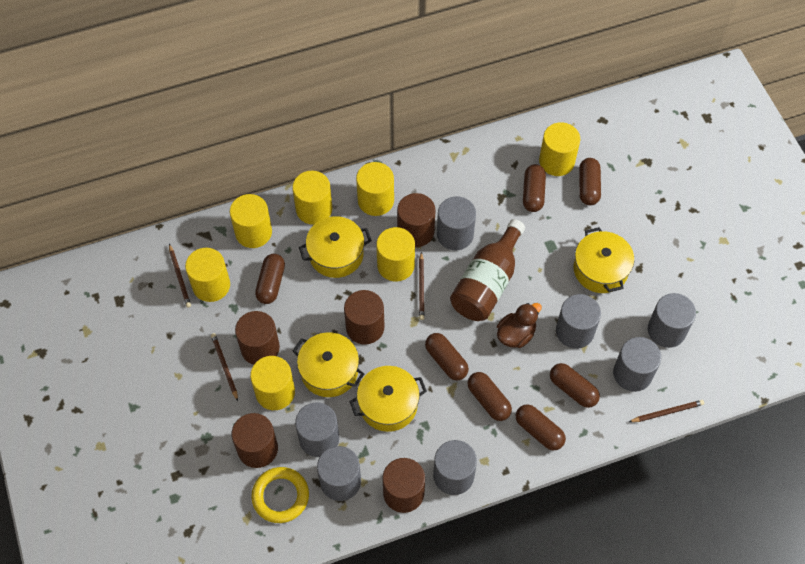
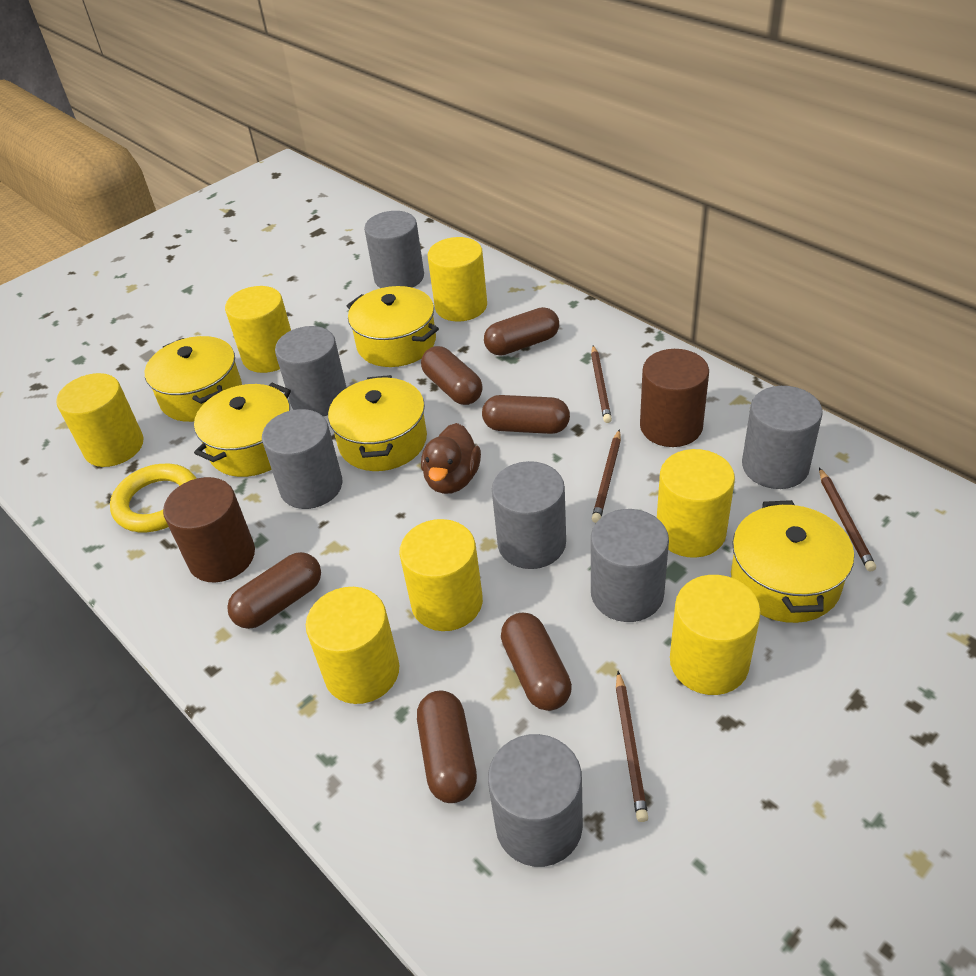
brown bottle: 1 -> 0
brown capsule: 7 -> 6
brown cylinder: 5 -> 2
yellow pot: 4 -> 5

